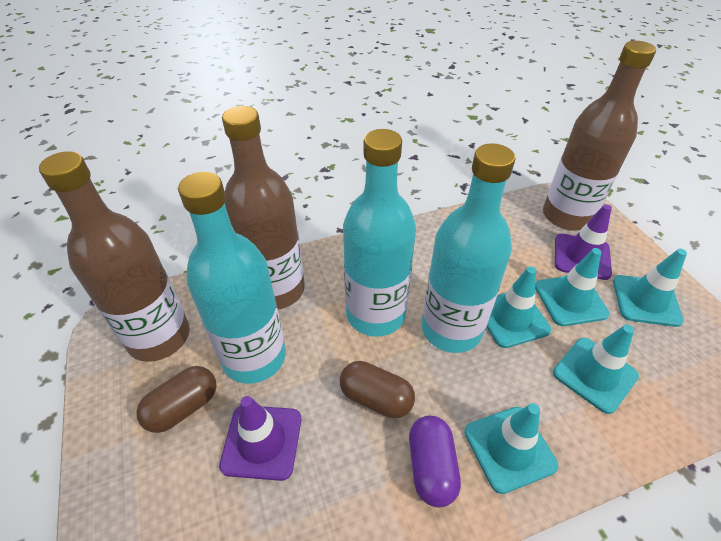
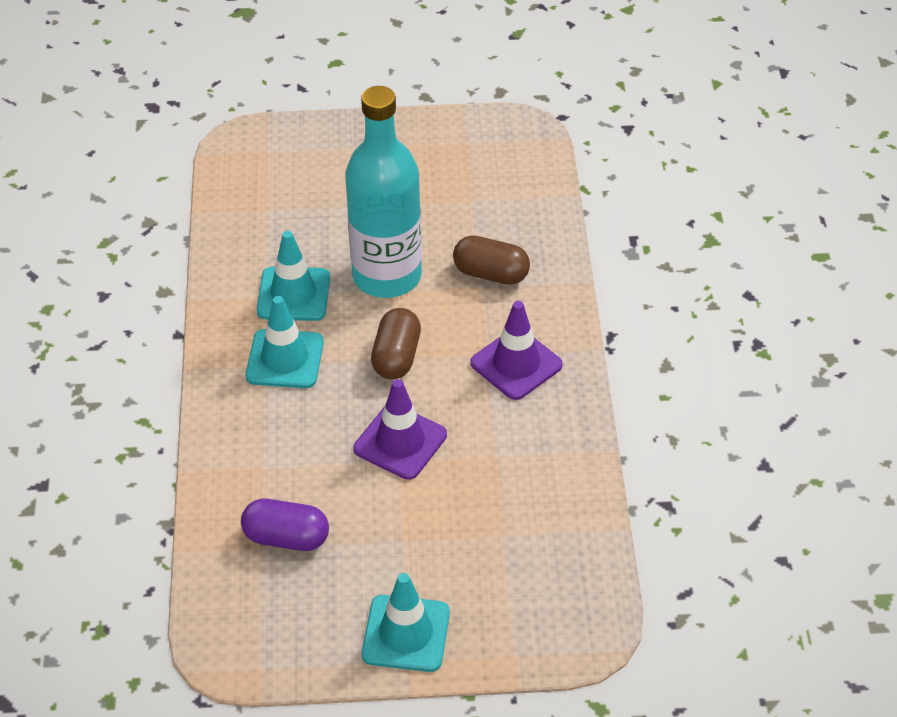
brown bottle: 3 -> 0
turquoise bottle: 3 -> 1
turquoise traffic cone: 5 -> 3

